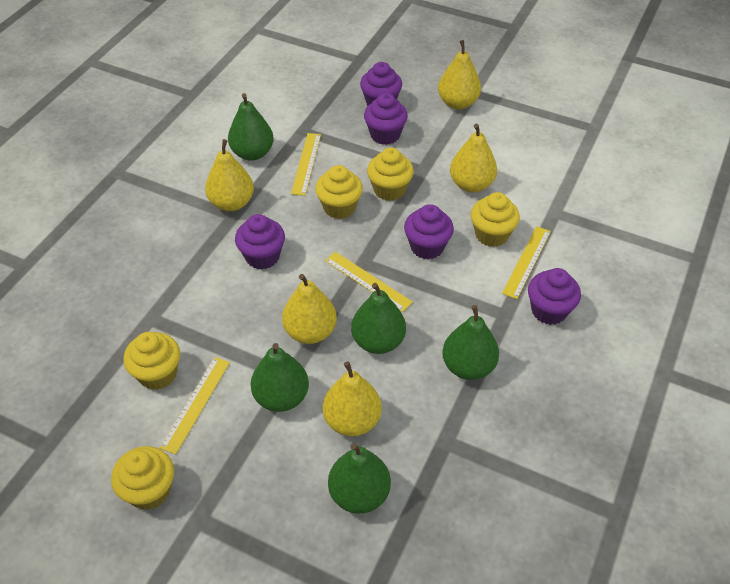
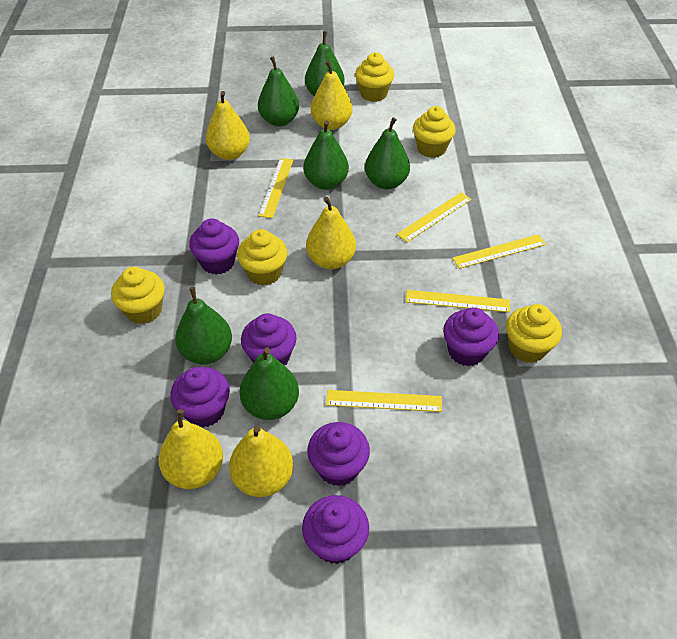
green pear: 5 -> 6
purple cupcake: 5 -> 6
yellow ruler: 4 -> 5

